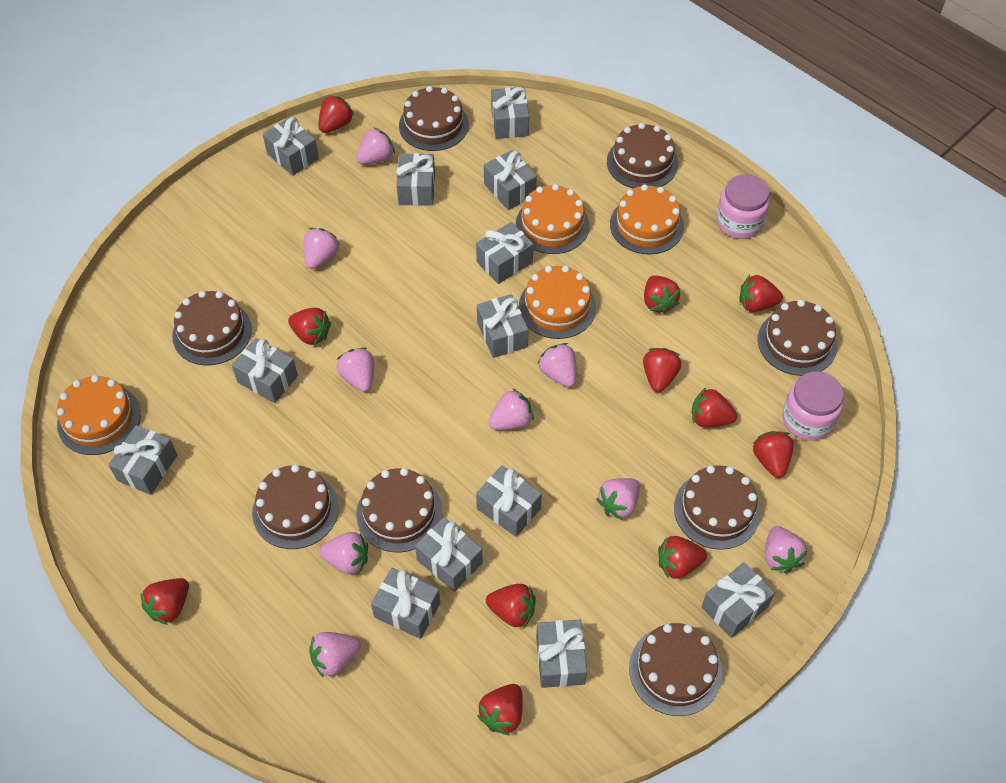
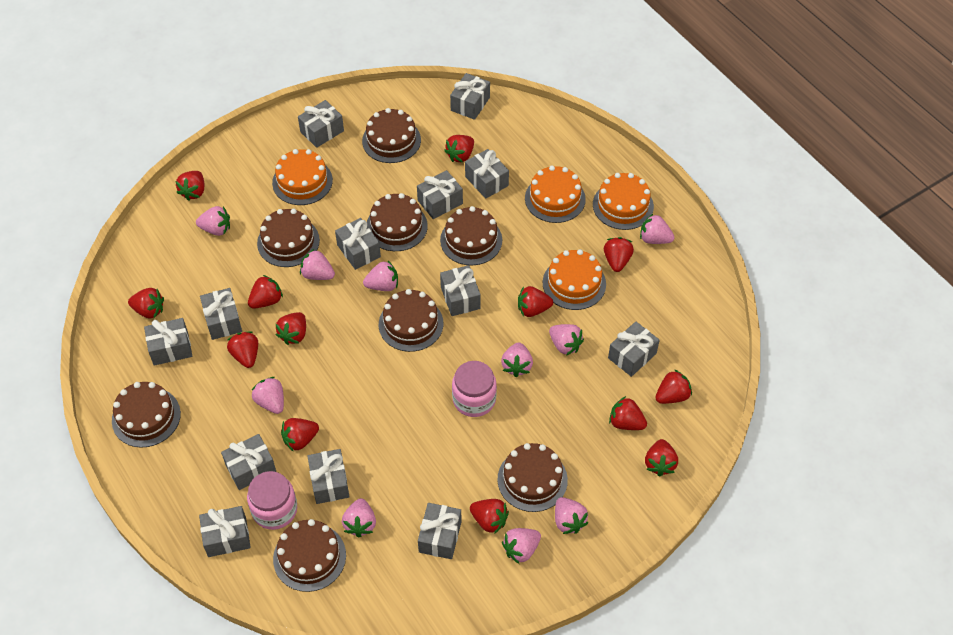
pink strawberry: 9 -> 10
red strawberry: 11 -> 13

